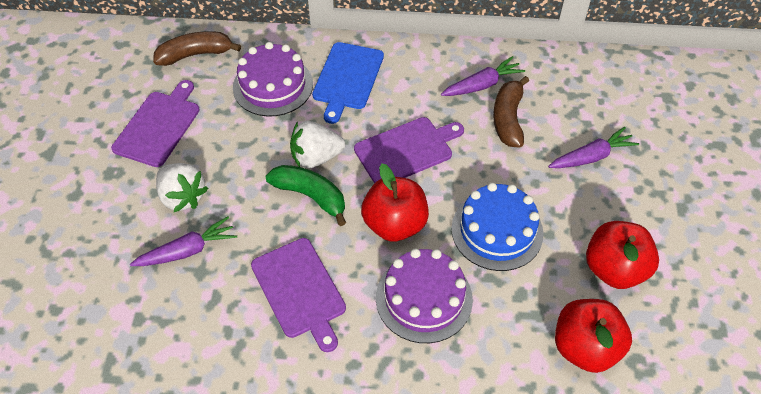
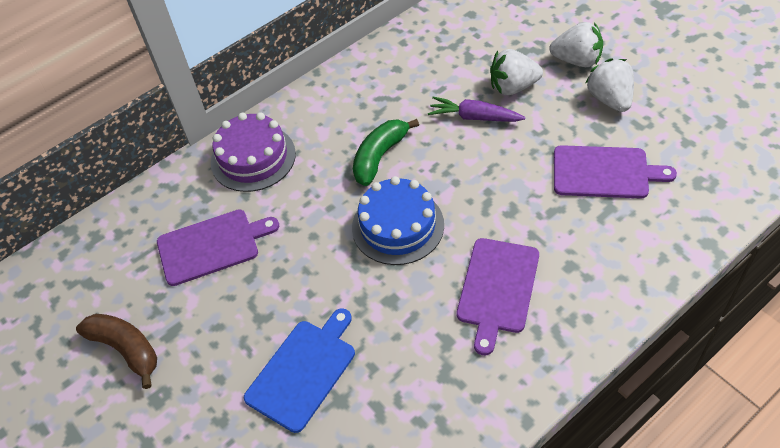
brown banana: 2 -> 1
purple cake: 2 -> 1
purple carrot: 3 -> 1
red apple: 3 -> 0
white strawberry: 2 -> 3

